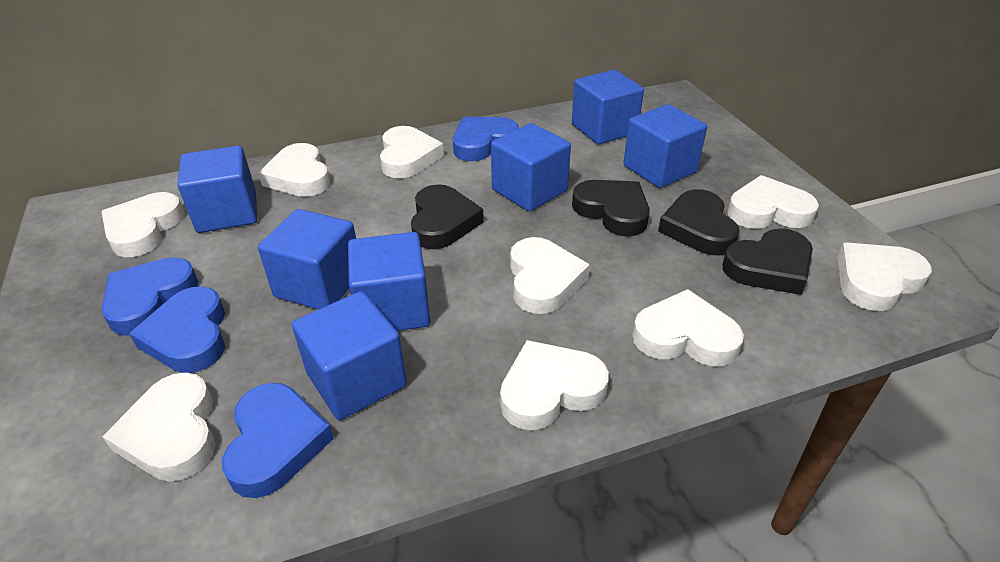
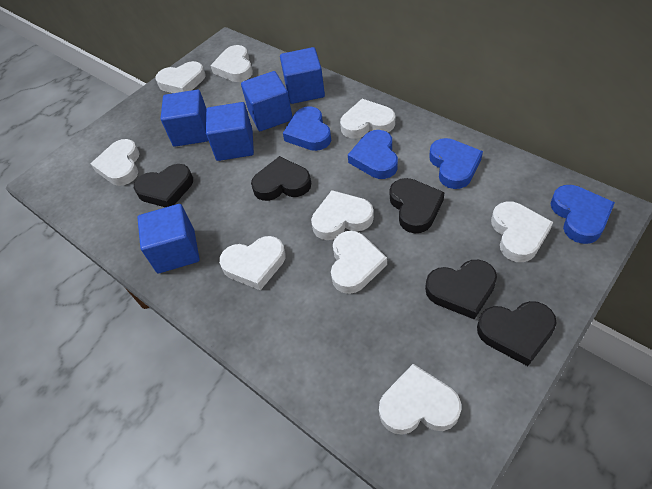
black heart: 4 -> 5
blue cube: 7 -> 5

